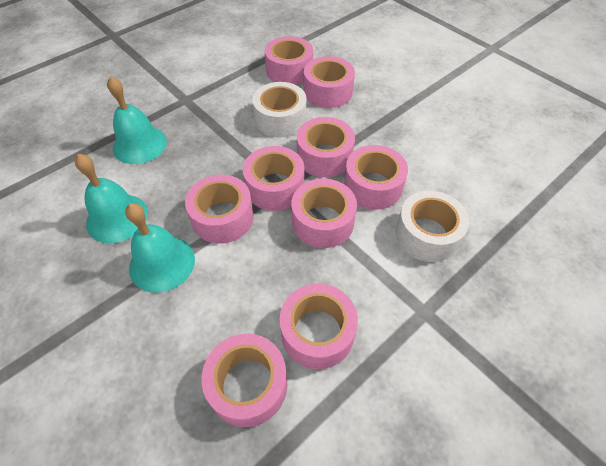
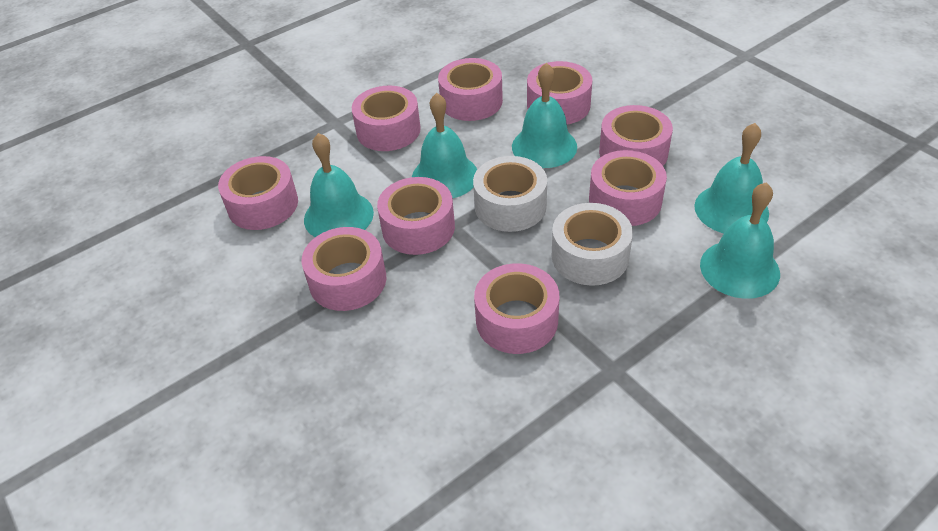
turquoise bell: 3 -> 5

